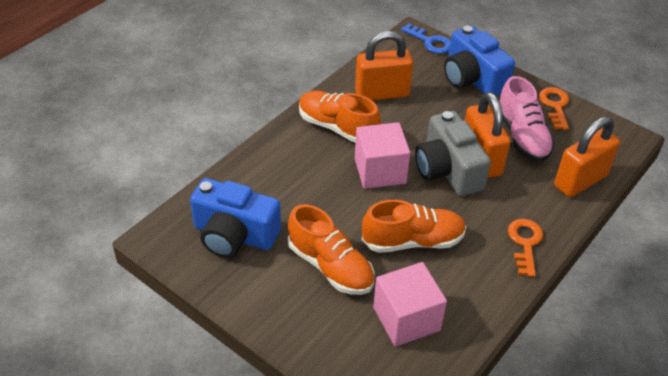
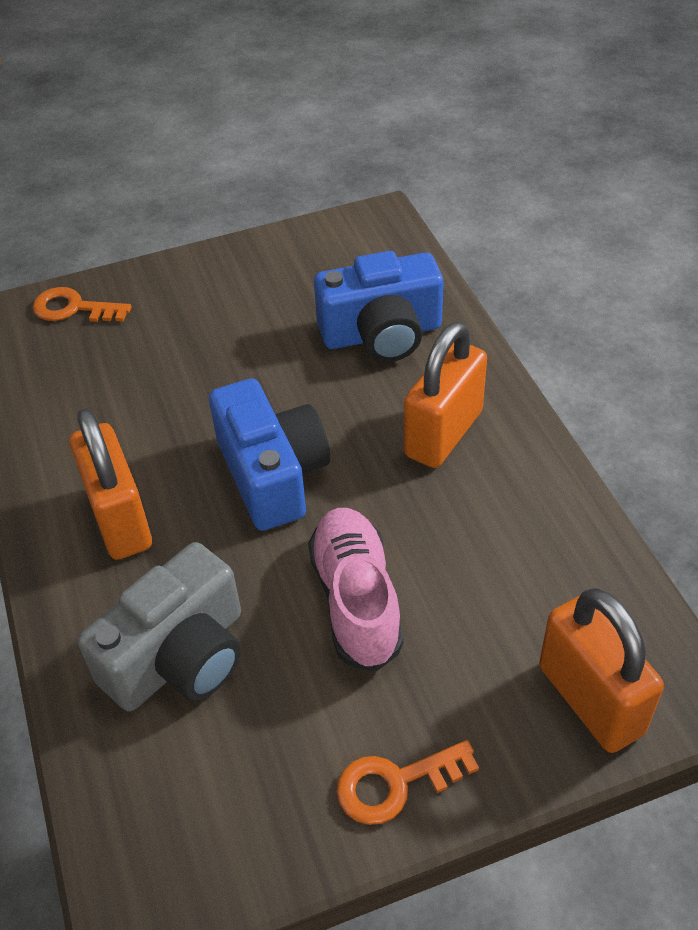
blue key: 1 -> 0
orange shoe: 3 -> 0
pink cube: 2 -> 0

